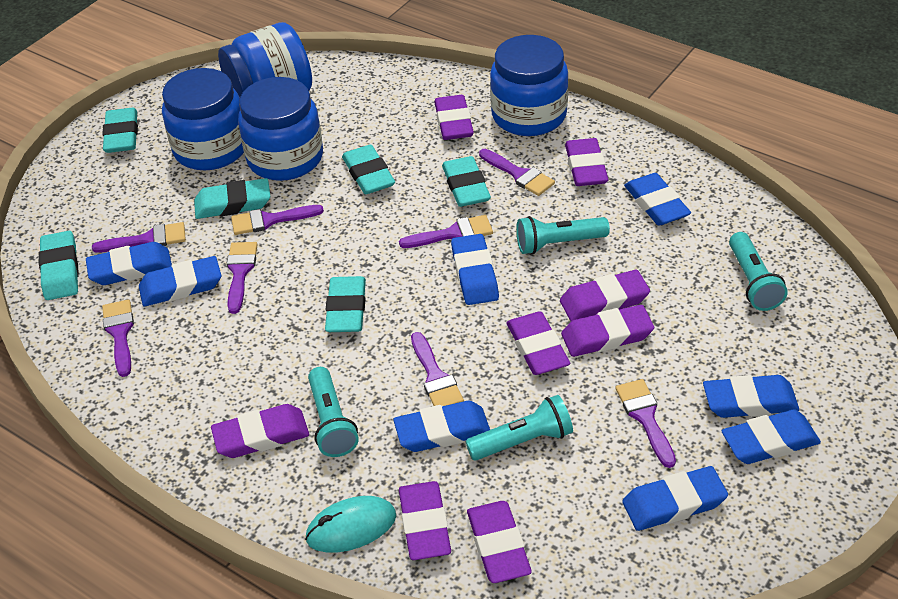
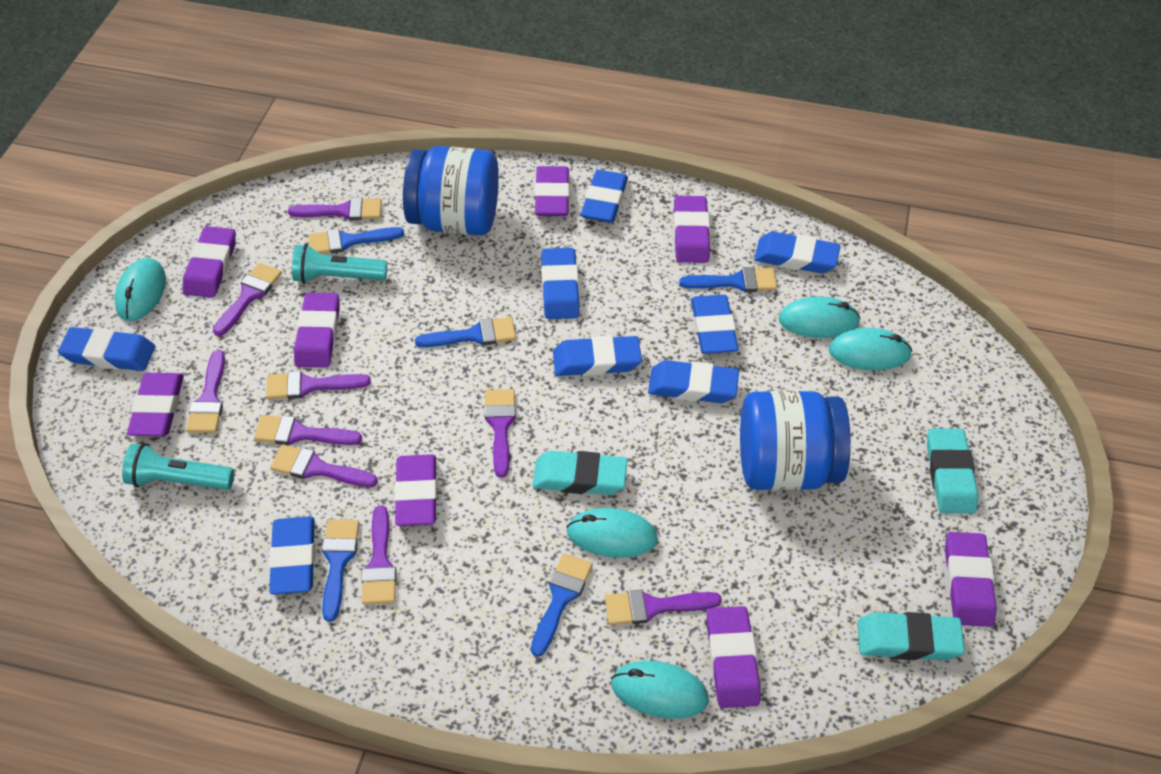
blue brush: 0 -> 5
blue jar: 4 -> 2
purple brush: 8 -> 9
turquoise eraser: 6 -> 3
turquoise flashlight: 4 -> 2
turquoise mouse: 1 -> 5

